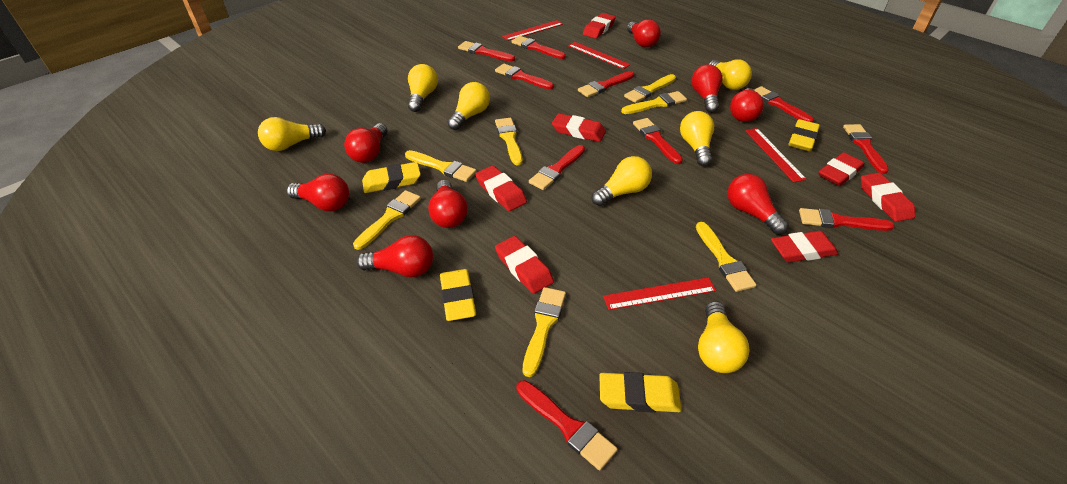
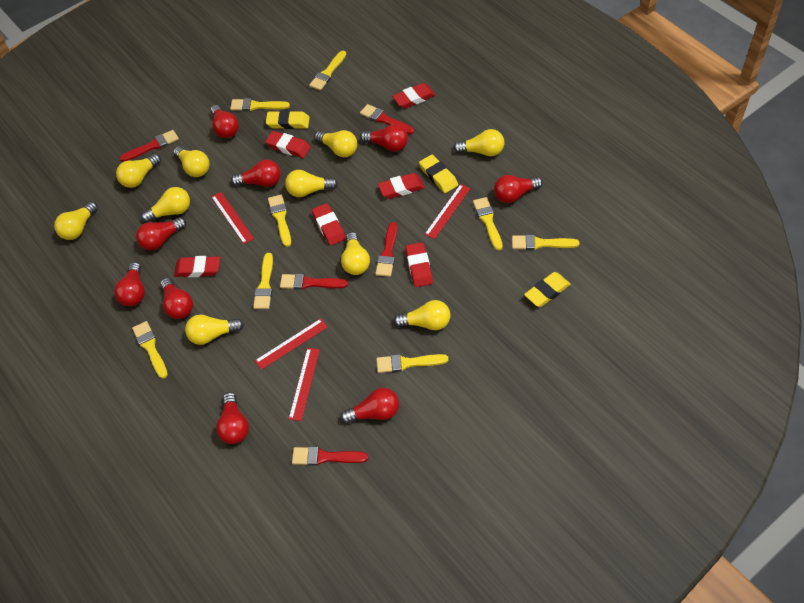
red brush: 10 -> 5
red eraser: 7 -> 6
red light bulb: 8 -> 9
yellow brush: 7 -> 8
yellow eraser: 4 -> 3
yellow light bulb: 7 -> 10

